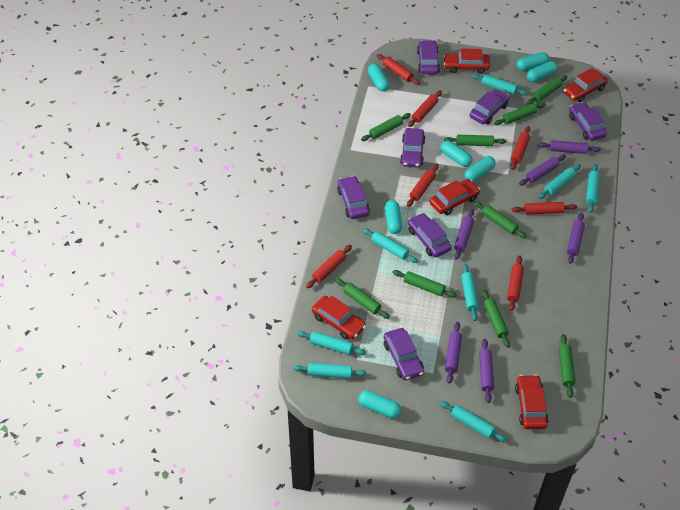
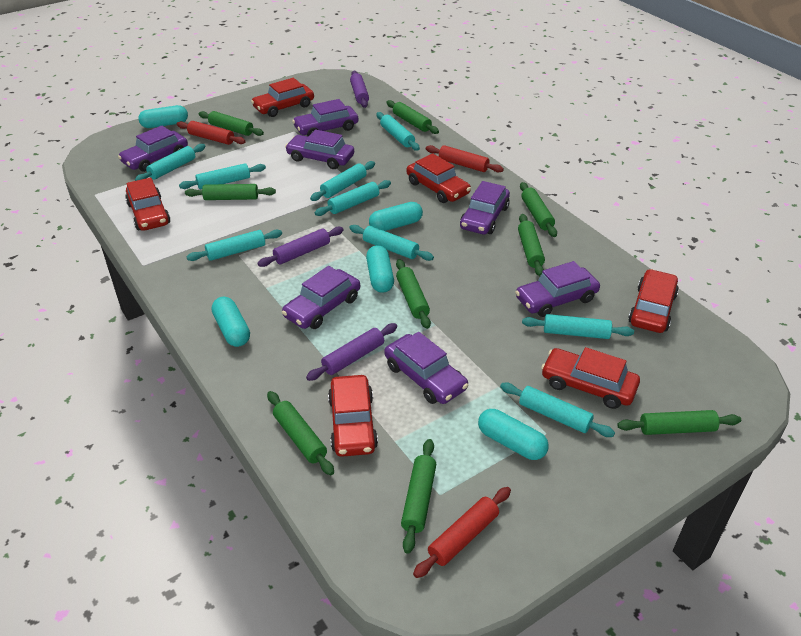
purple rolling pin: 6 -> 3
red car: 5 -> 6
red rolling pin: 7 -> 3
turquoise capsule: 7 -> 5
turquoise rolling pin: 8 -> 9

